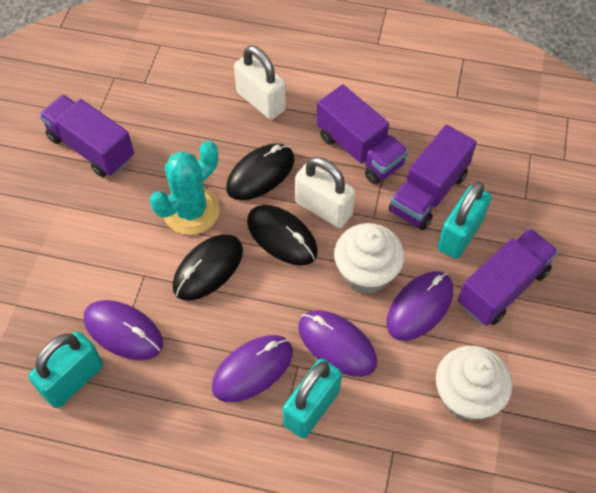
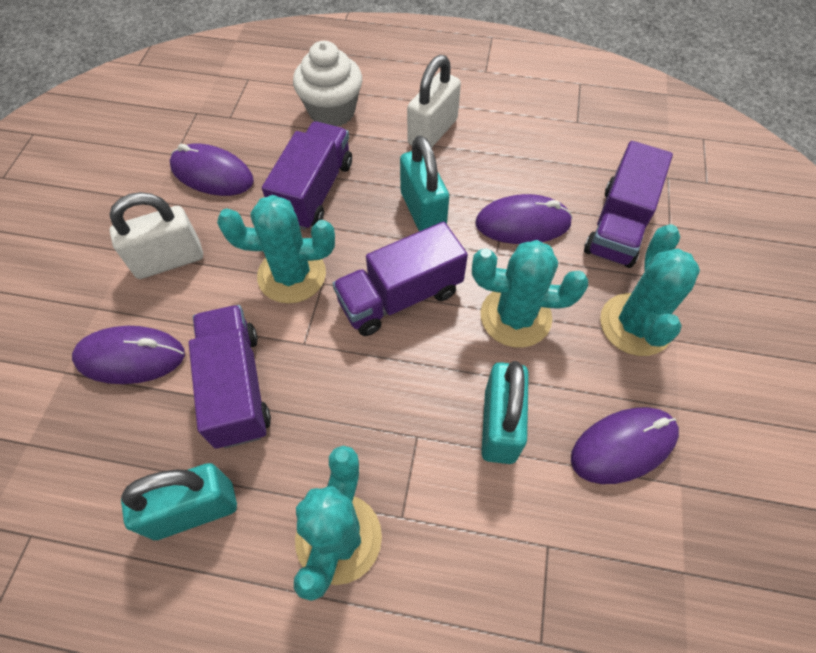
black mouse: 3 -> 0
turquoise cactus: 1 -> 4
white cupcake: 2 -> 1

